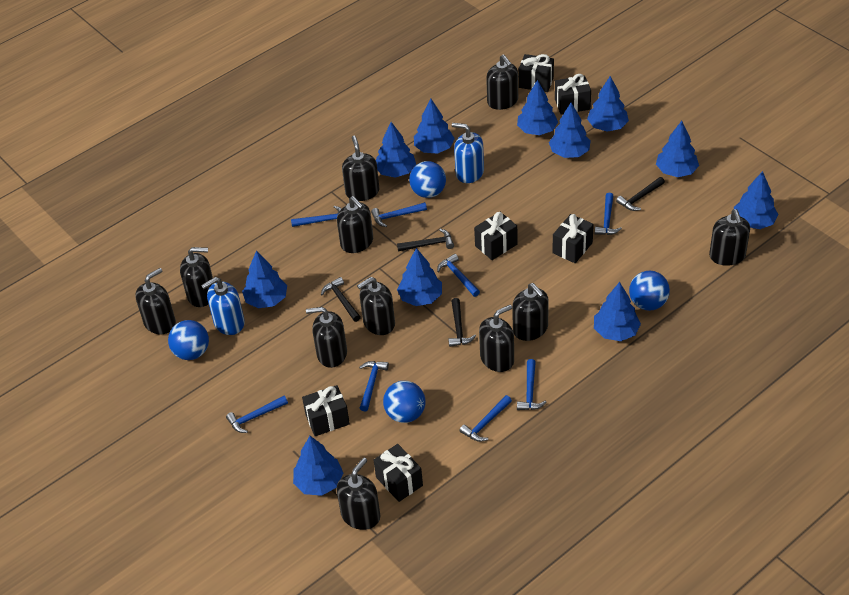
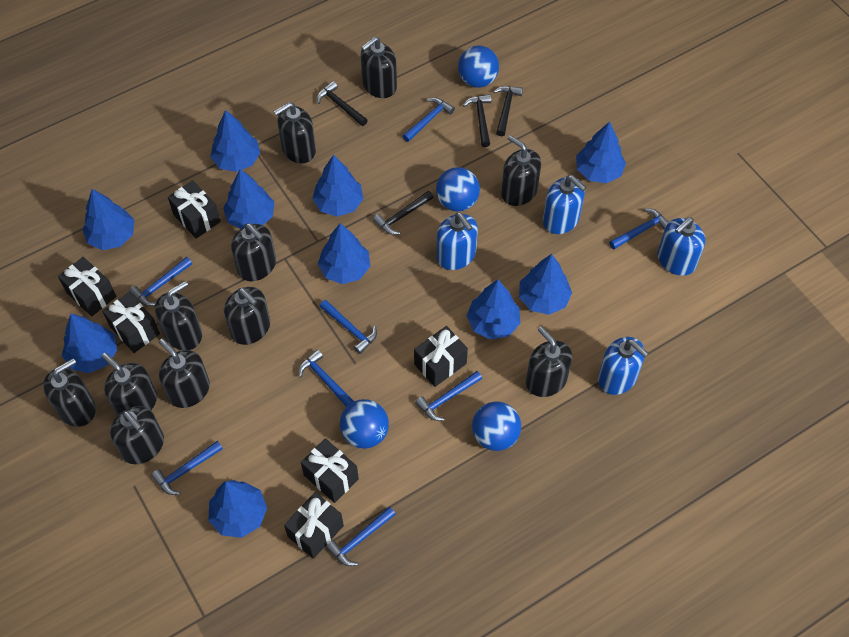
blue soap dispenser: 2 -> 4
blue tree: 11 -> 10

